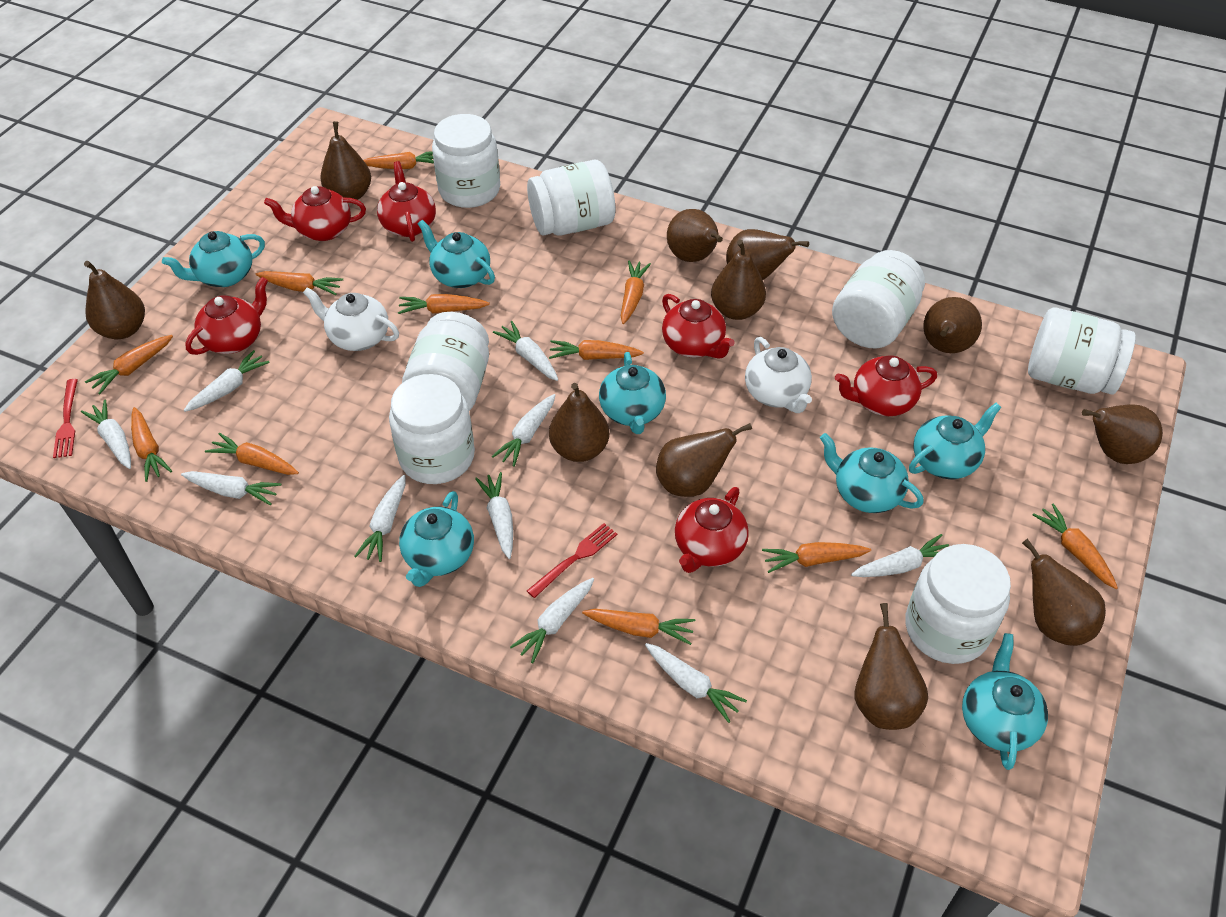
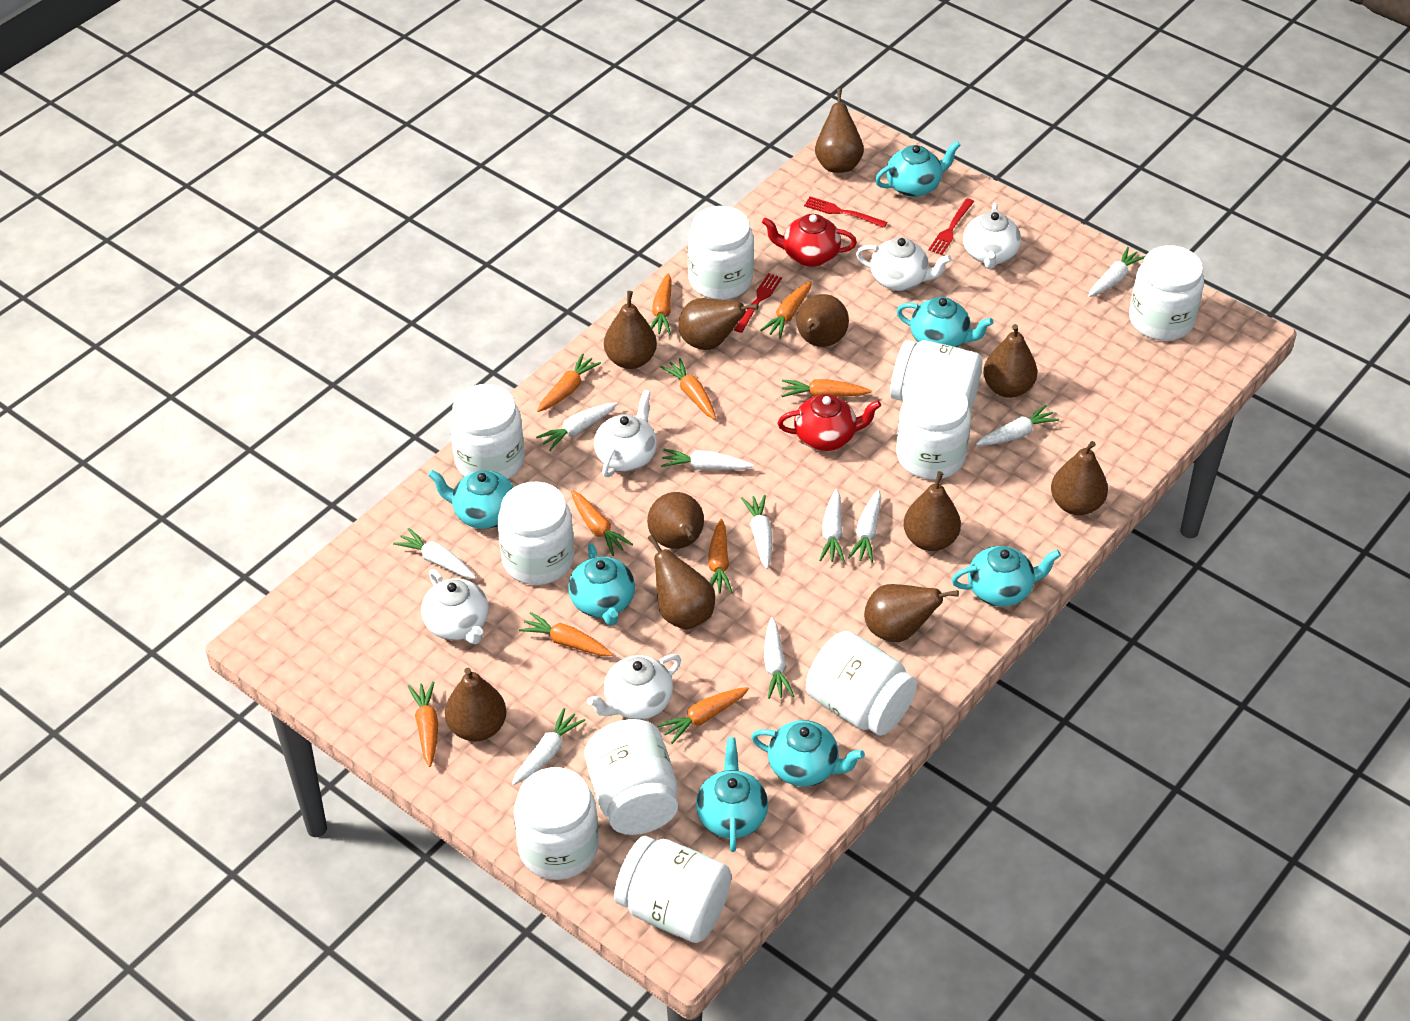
orange carrot: 11 -> 10
red fork: 2 -> 3
red teapot: 6 -> 2
white jar: 7 -> 10
white teapot: 2 -> 5

